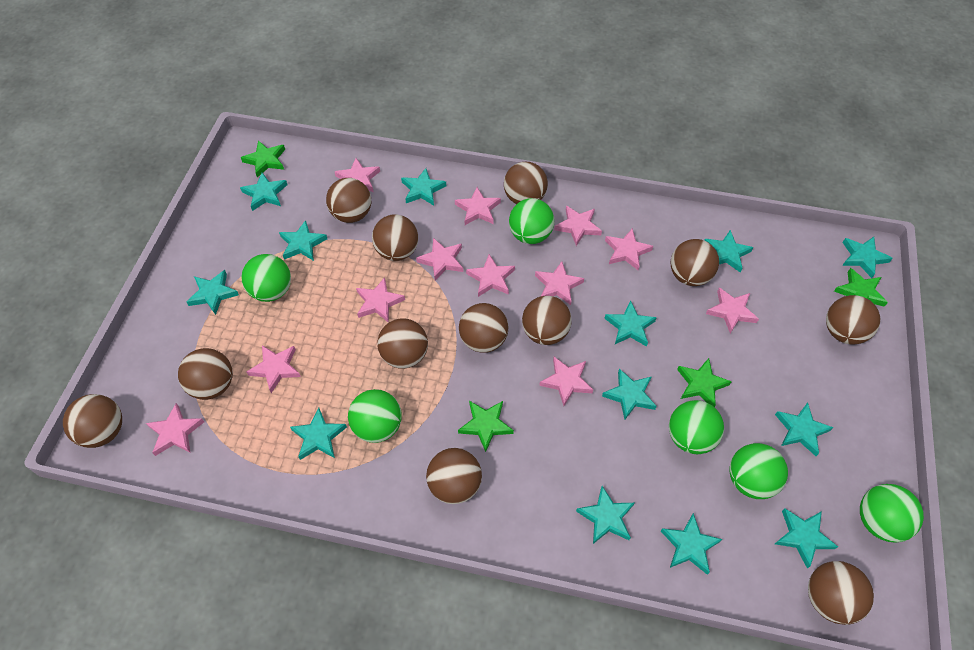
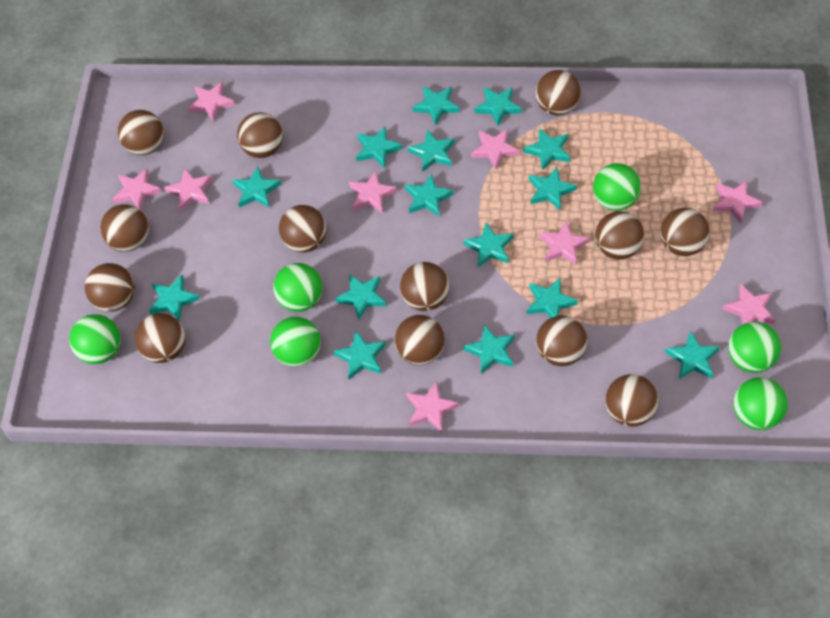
brown ball: 12 -> 13
green star: 4 -> 0
pink star: 12 -> 9
turquoise star: 13 -> 15

